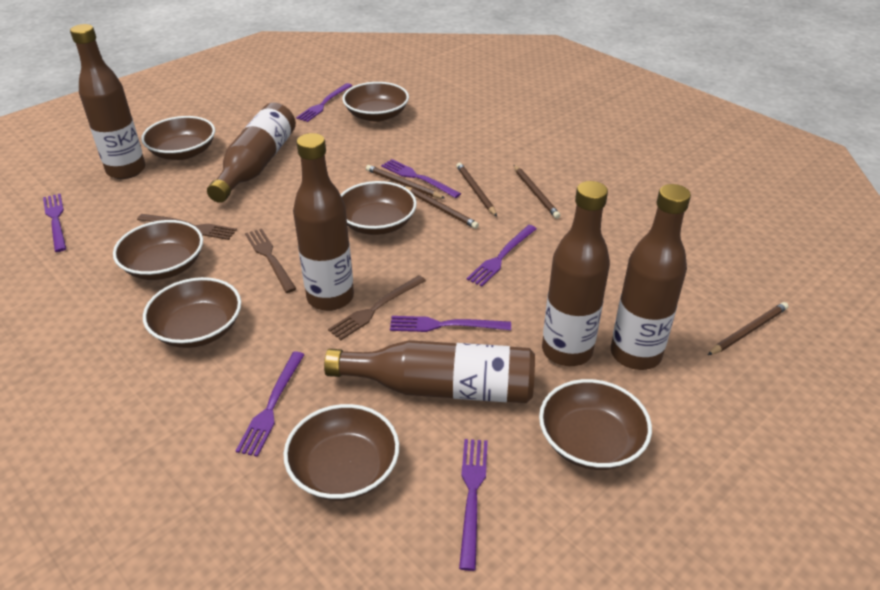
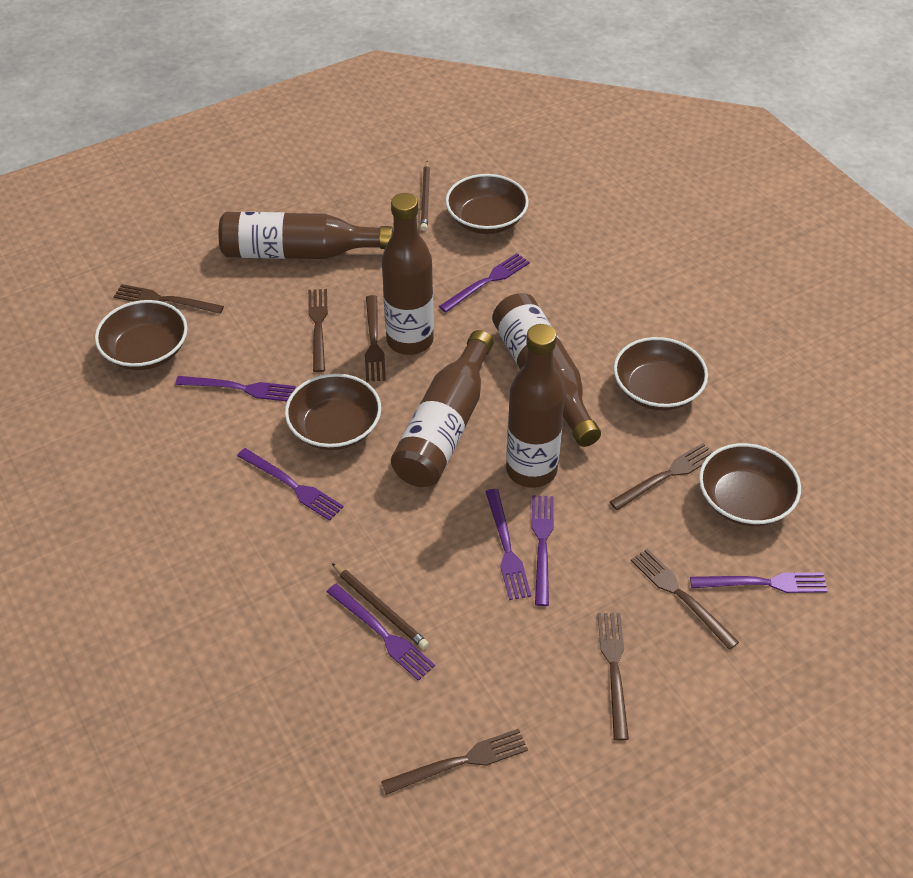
brown bottle: 6 -> 5
brown bowl: 7 -> 5
brown fork: 3 -> 7
brown pencil: 5 -> 2

